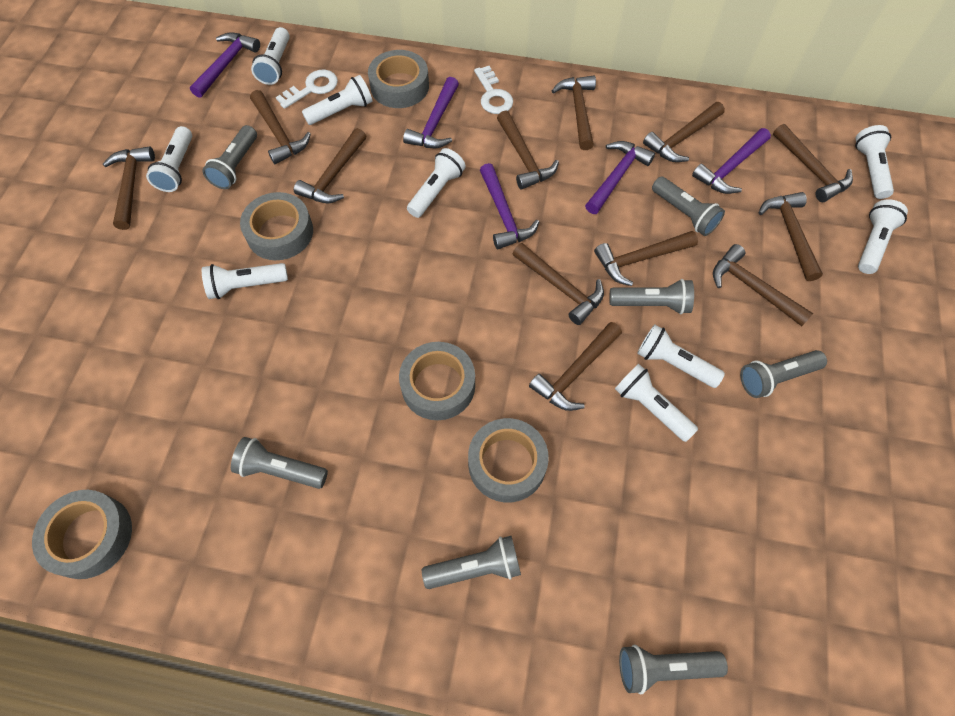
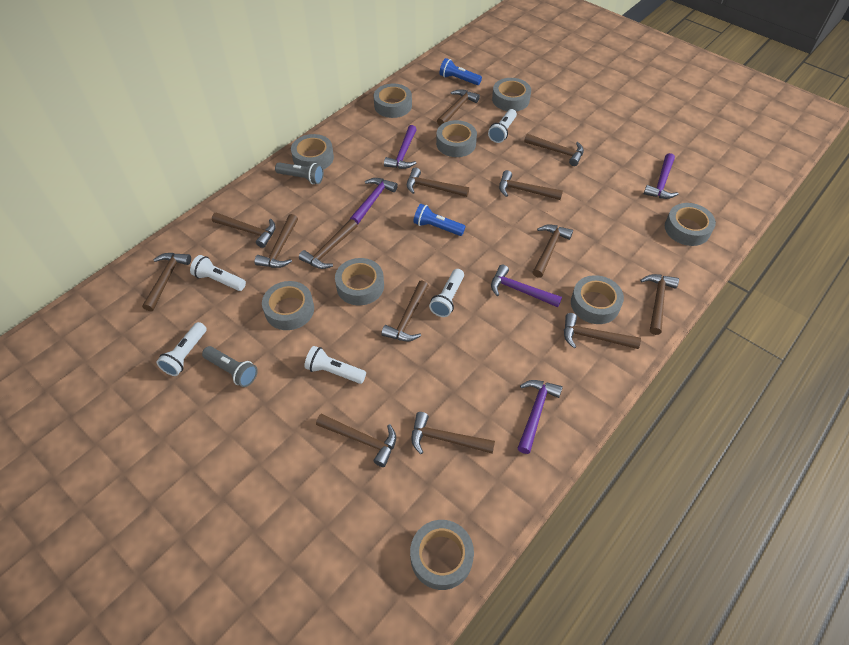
blue flashlight: 0 -> 2
brown hammer: 12 -> 14
grey flashlight: 7 -> 2
grey tape: 5 -> 9
white flashlight: 9 -> 5
white key: 2 -> 0

